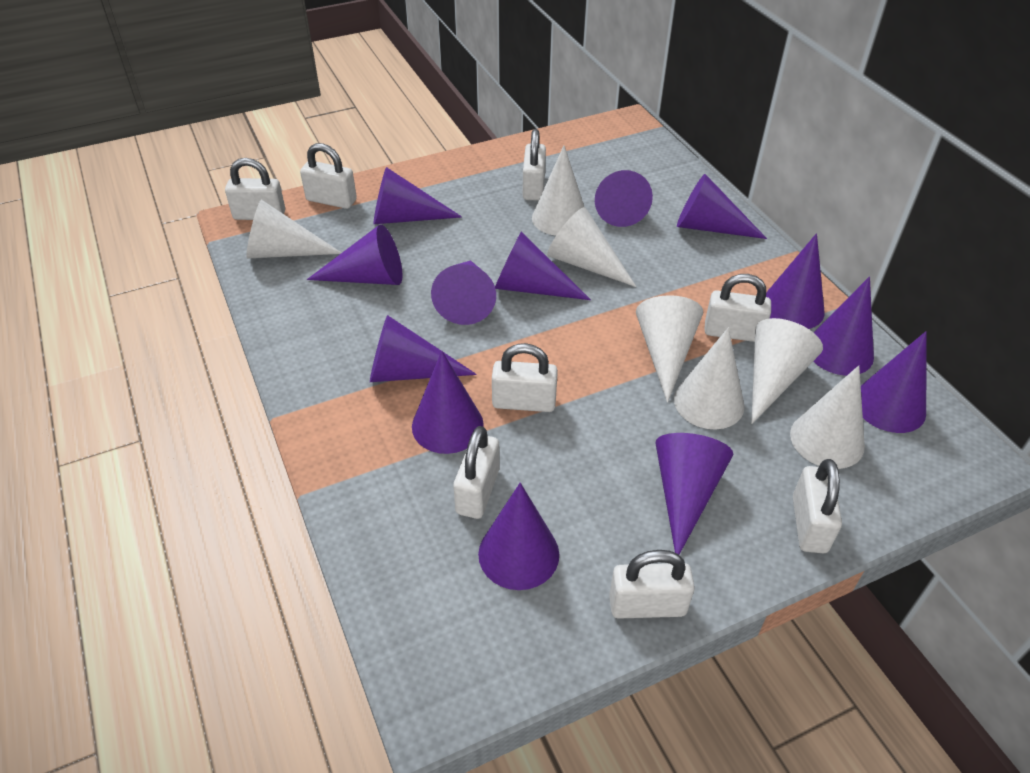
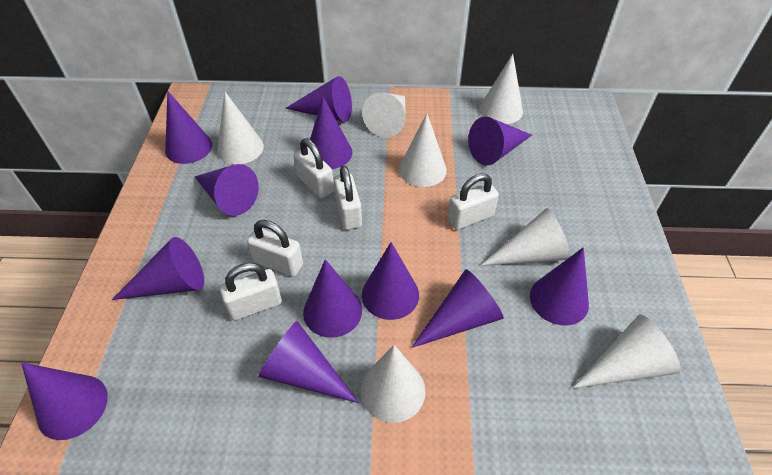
purple cone: 13 -> 12
white padlock: 8 -> 5

